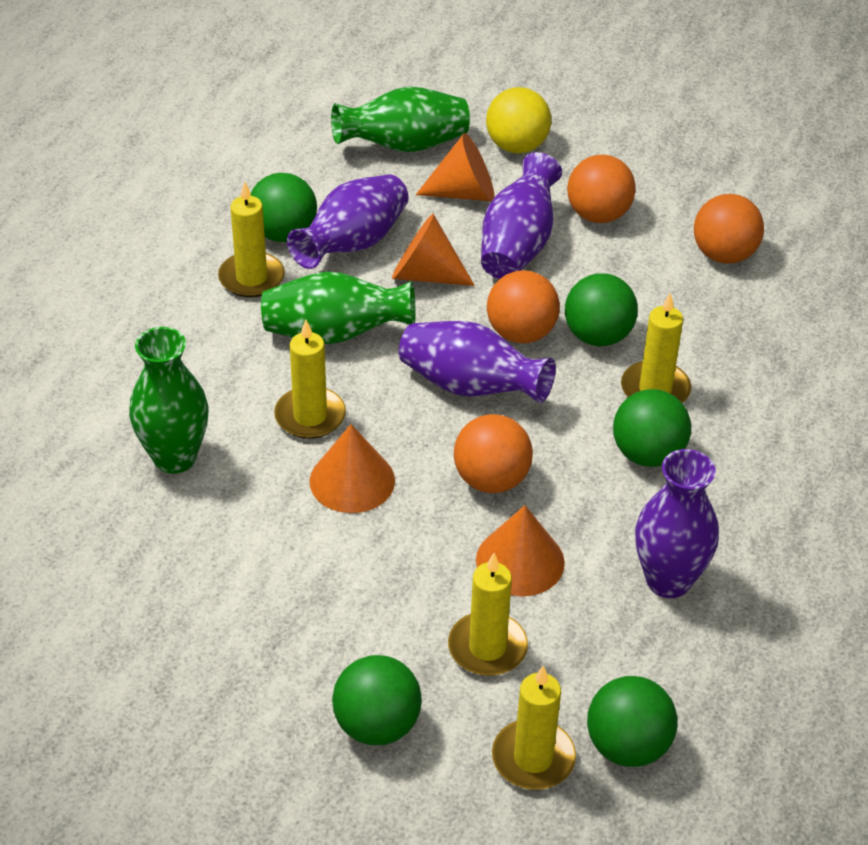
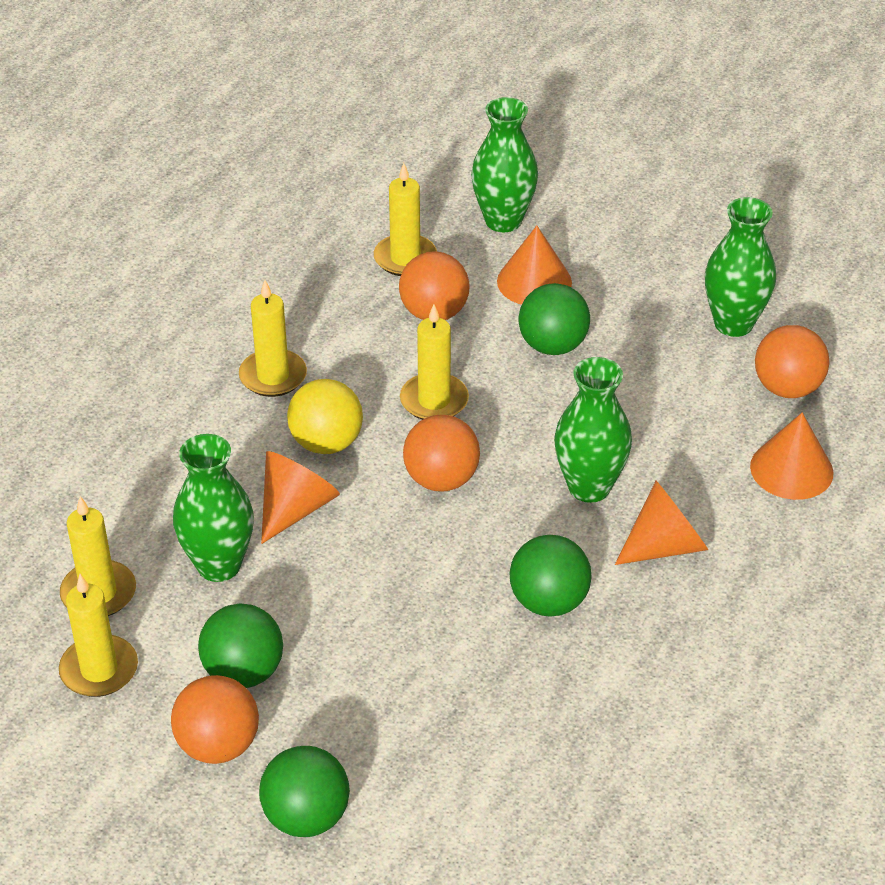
green ball: 5 -> 4
green vase: 3 -> 4
purple vase: 4 -> 0

